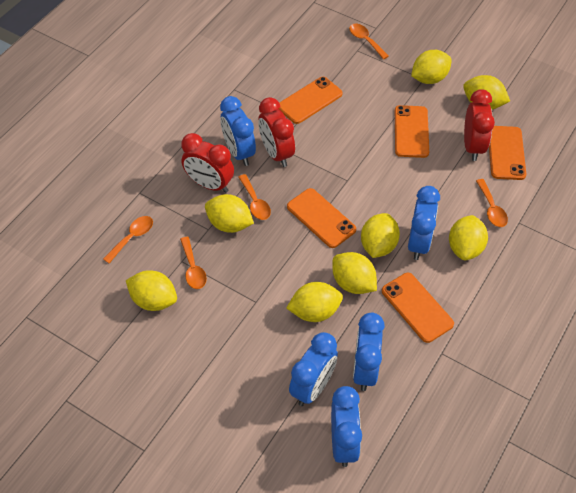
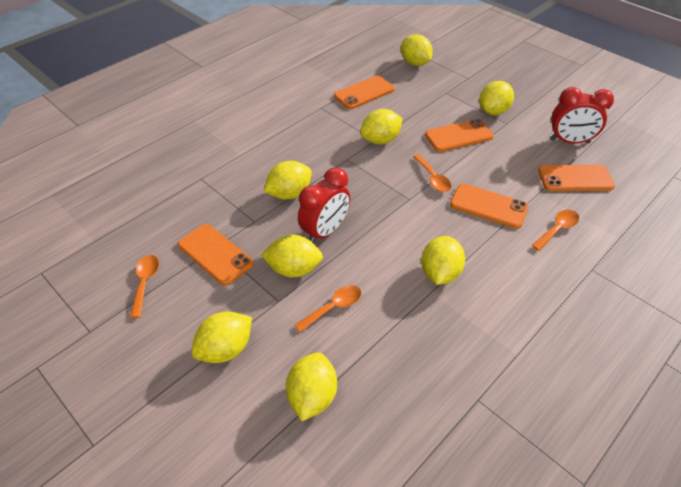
blue clock: 5 -> 0
orange spoon: 5 -> 4
red clock: 3 -> 2

